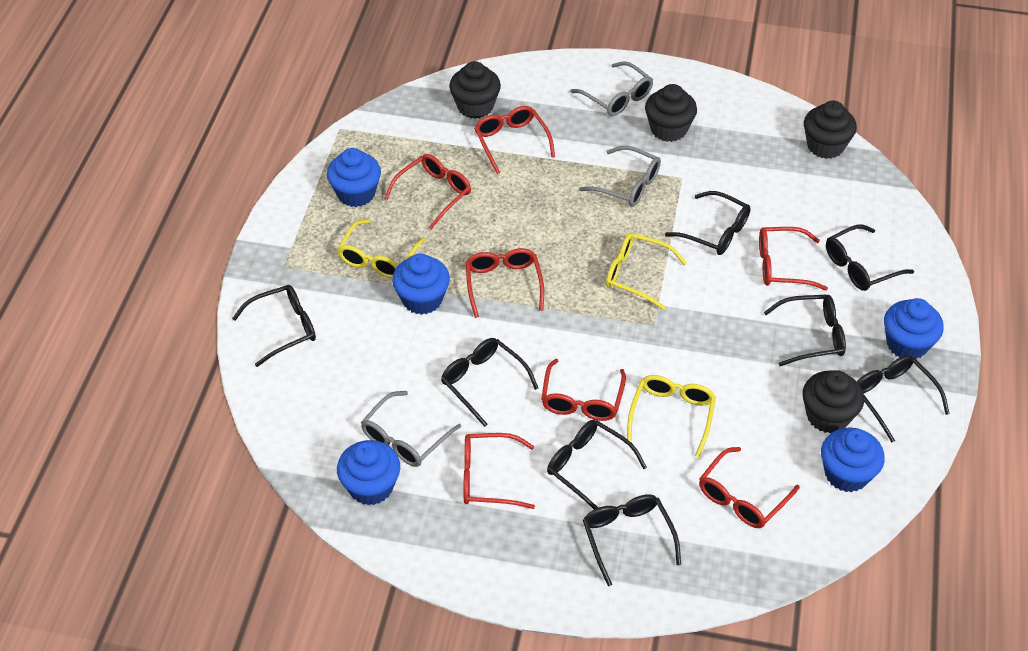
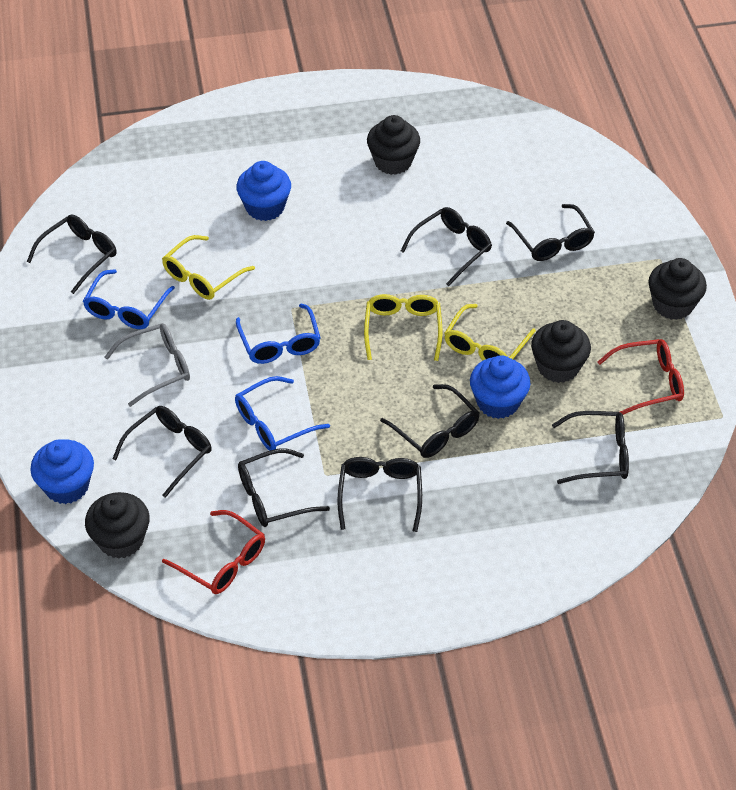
blue cupcake: 5 -> 3
blue glasses: 0 -> 3
grey glasses: 3 -> 1
red glasses: 7 -> 2

